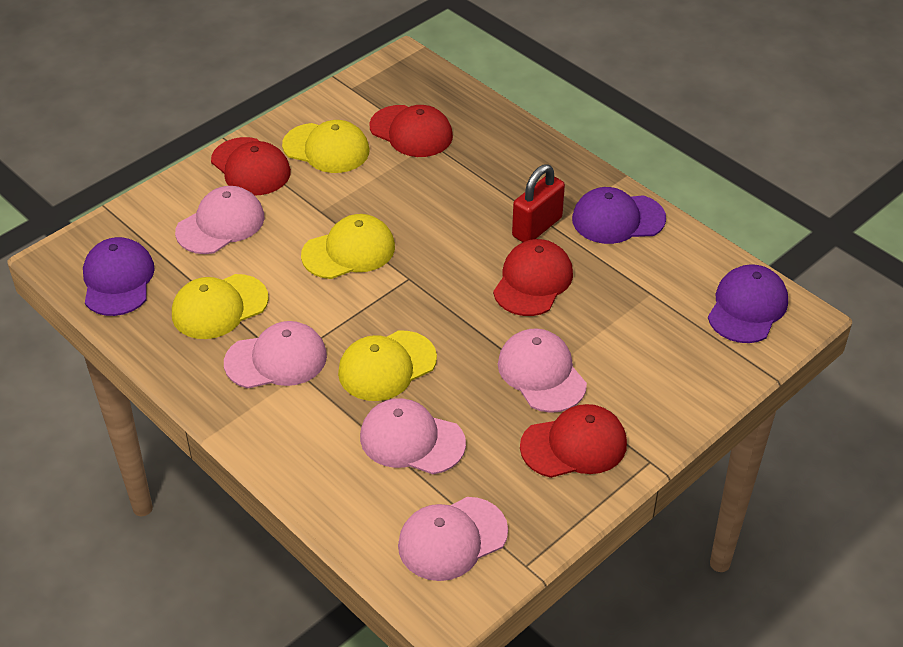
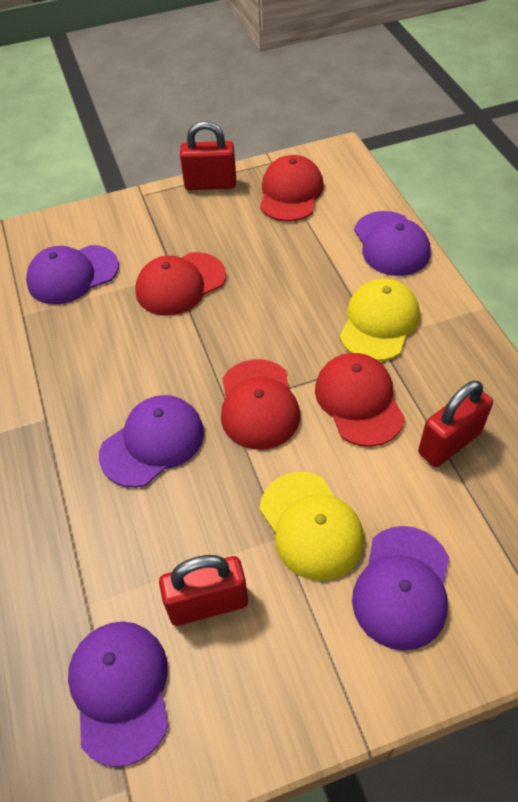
pink cap: 5 -> 0
purple cap: 3 -> 5
red padlock: 1 -> 3
yellow cap: 4 -> 2

